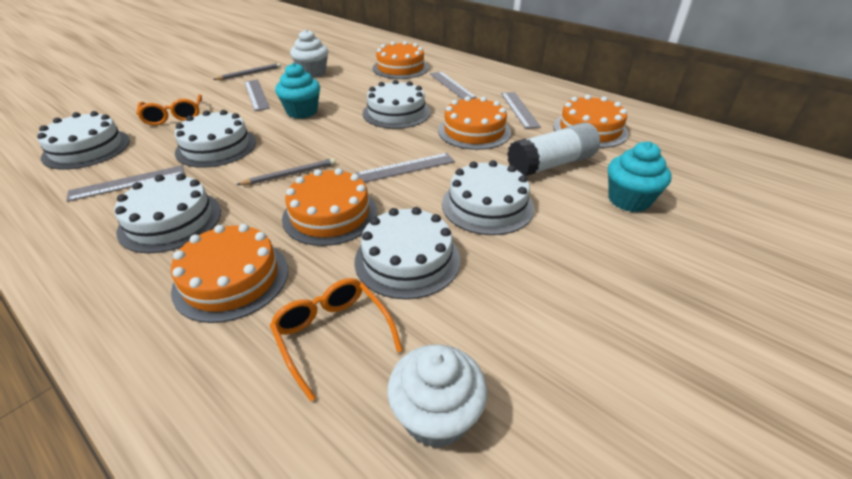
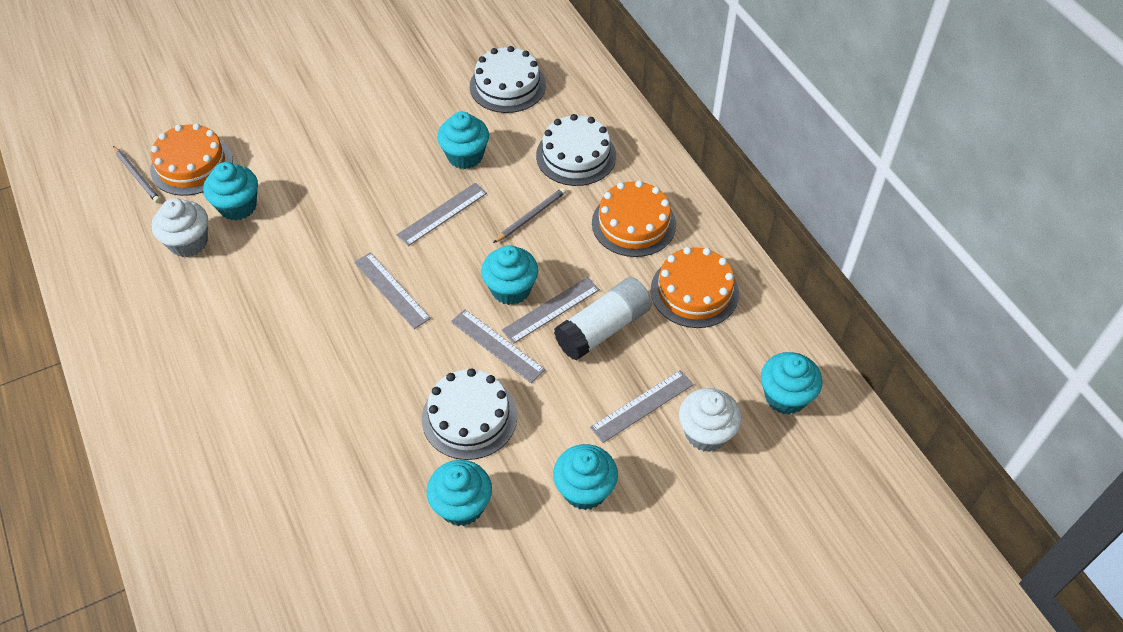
orange cake: 5 -> 3
orange glasses: 2 -> 0
turquoise cupcake: 2 -> 6
white cake: 6 -> 3

